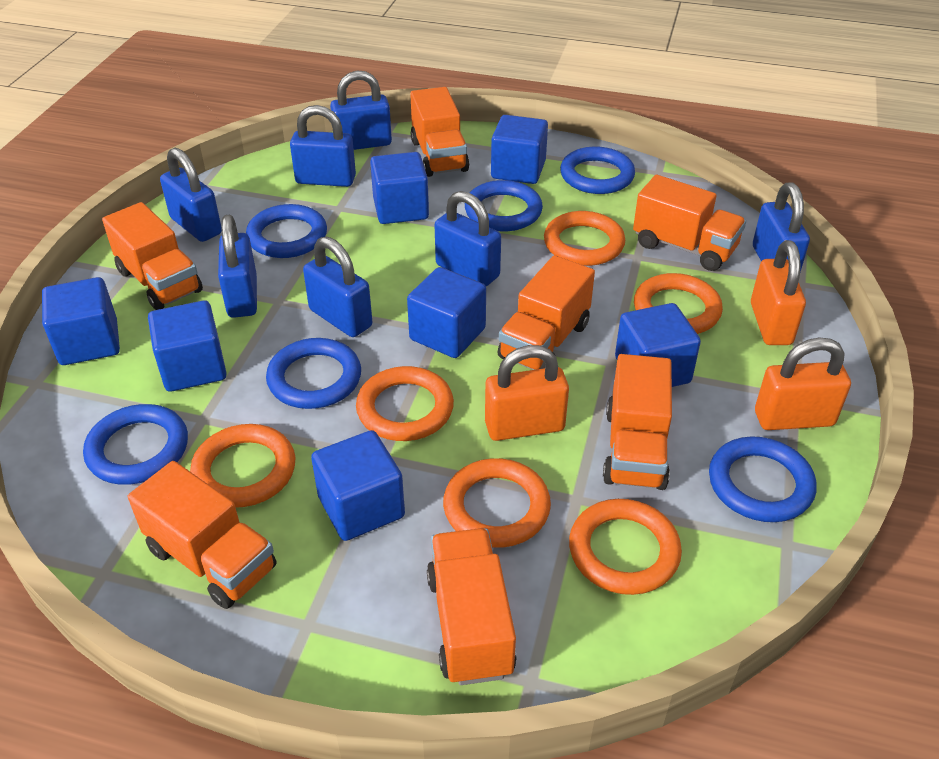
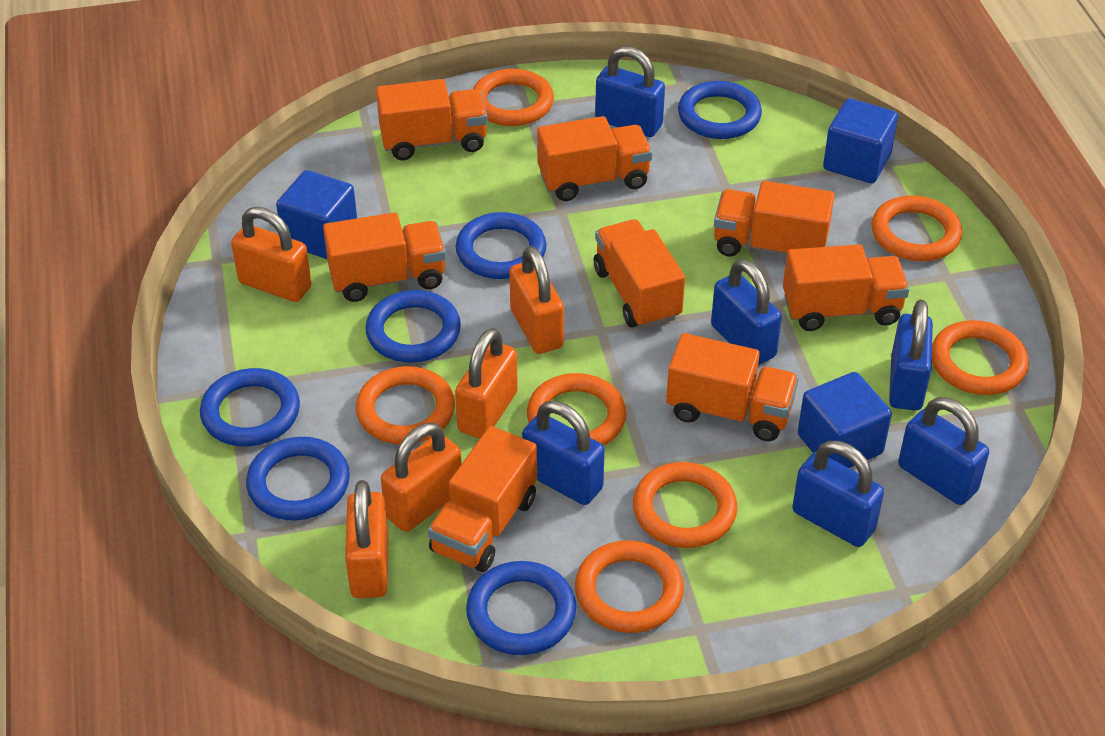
blue cube: 7 -> 3
blue padlock: 7 -> 6
orange padlock: 3 -> 5
orange ring: 6 -> 7
orange truck: 7 -> 8

